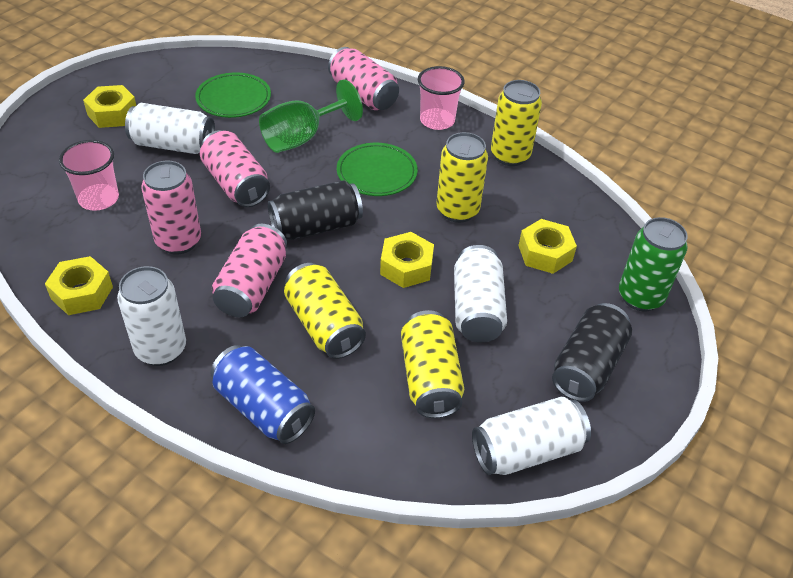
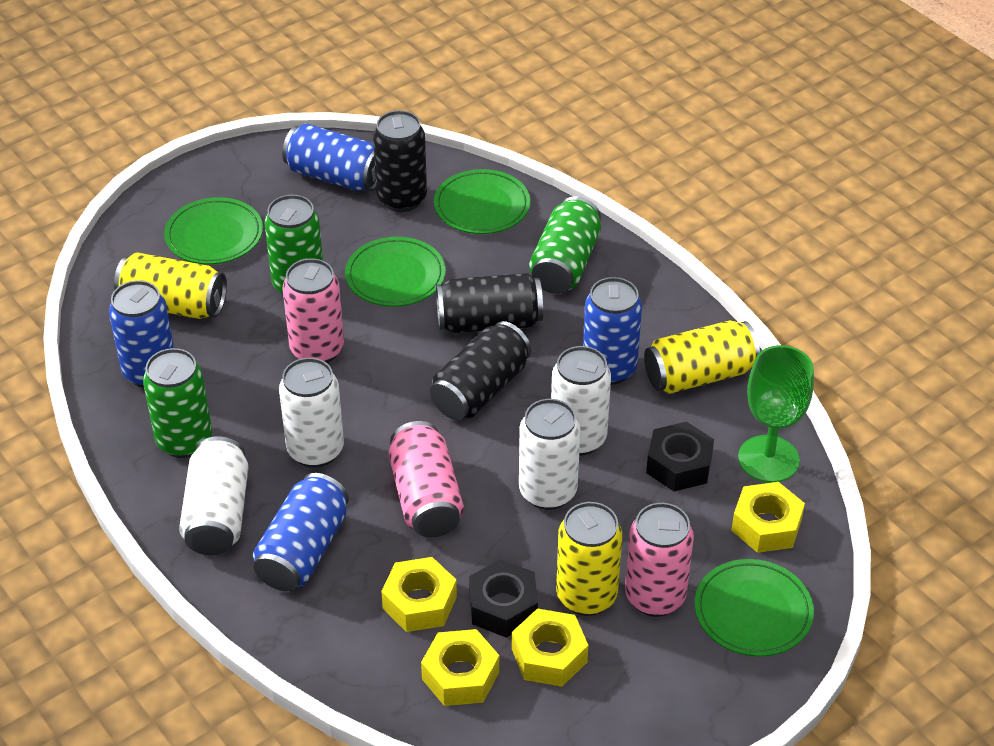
black can: 2 -> 3
black nut: 0 -> 2
blue can: 1 -> 4
green can: 1 -> 3
green plate: 2 -> 4
pink can: 4 -> 3
pink cup: 2 -> 0
yellow can: 4 -> 3

